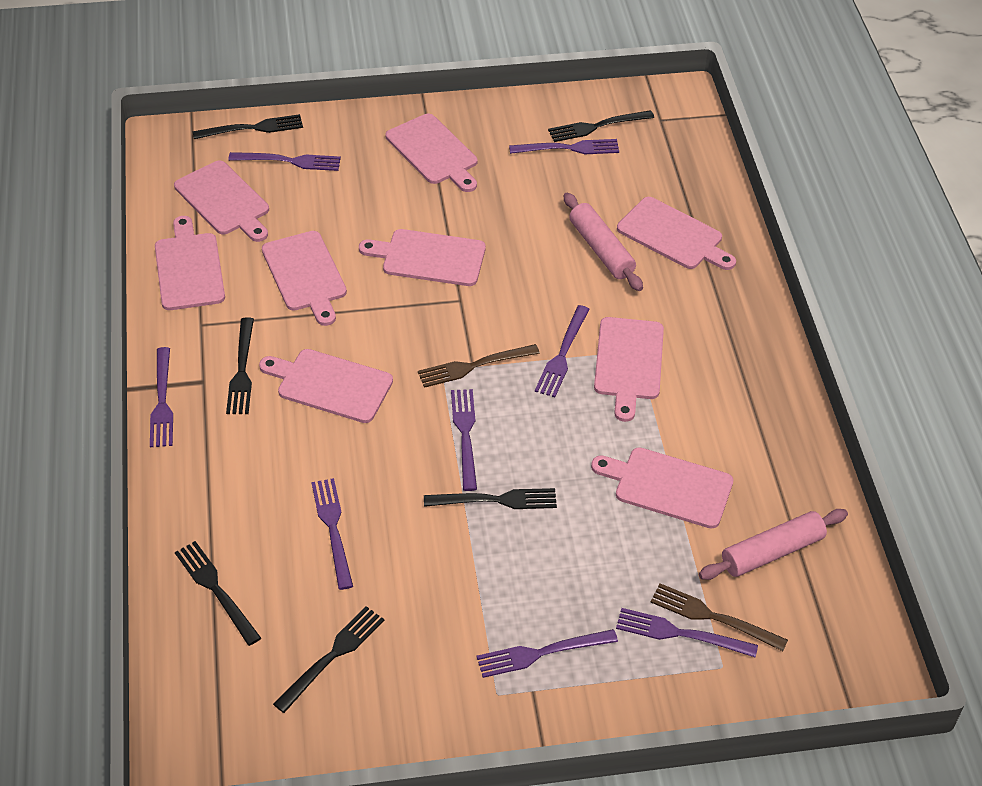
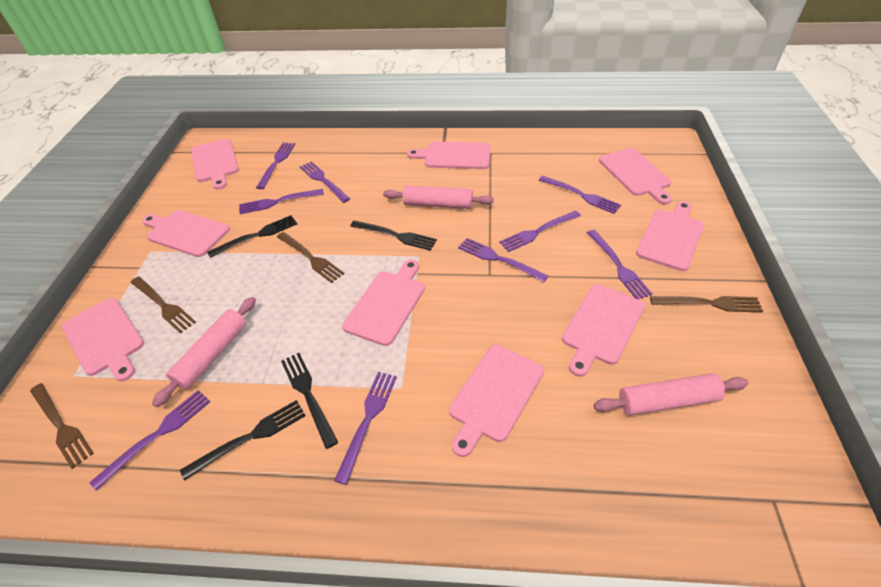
black fork: 6 -> 4
brown fork: 2 -> 4
pink rolling pin: 2 -> 3
purple fork: 8 -> 9

